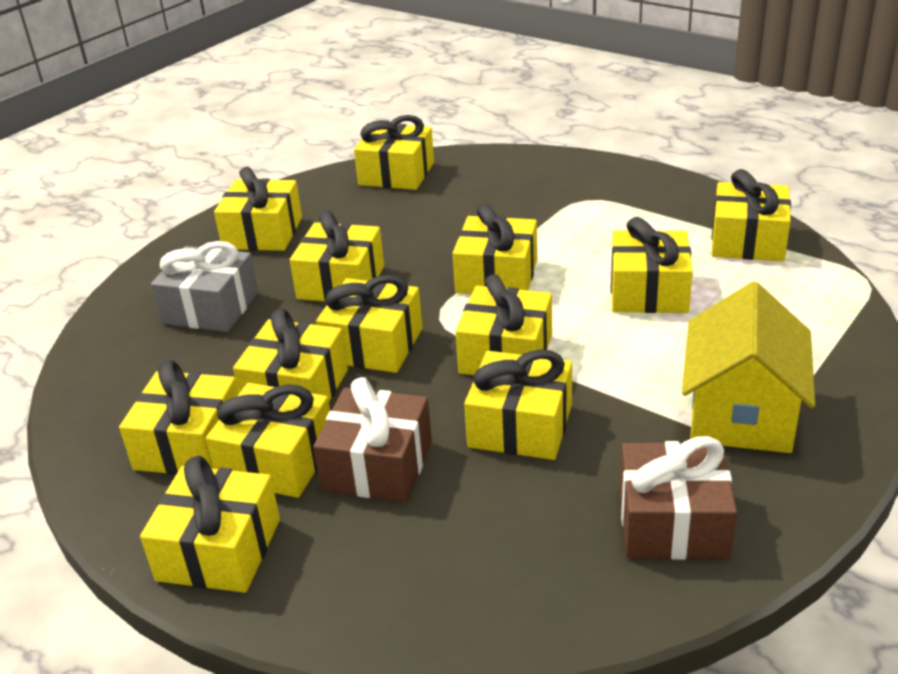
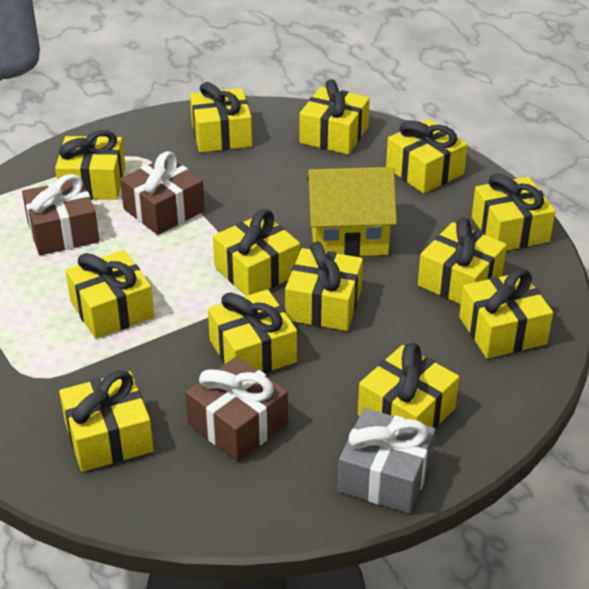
brown gift: 2 -> 3

